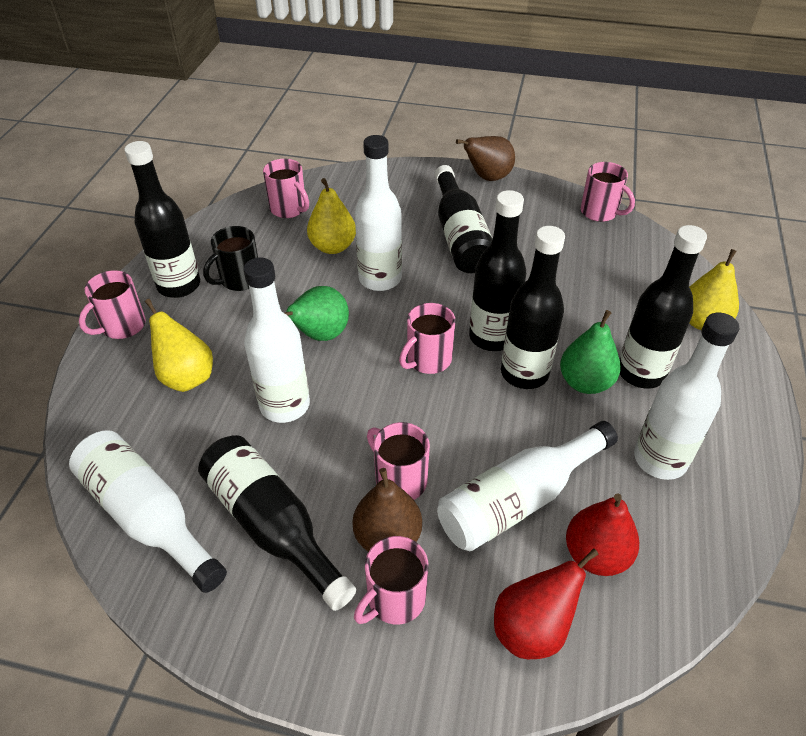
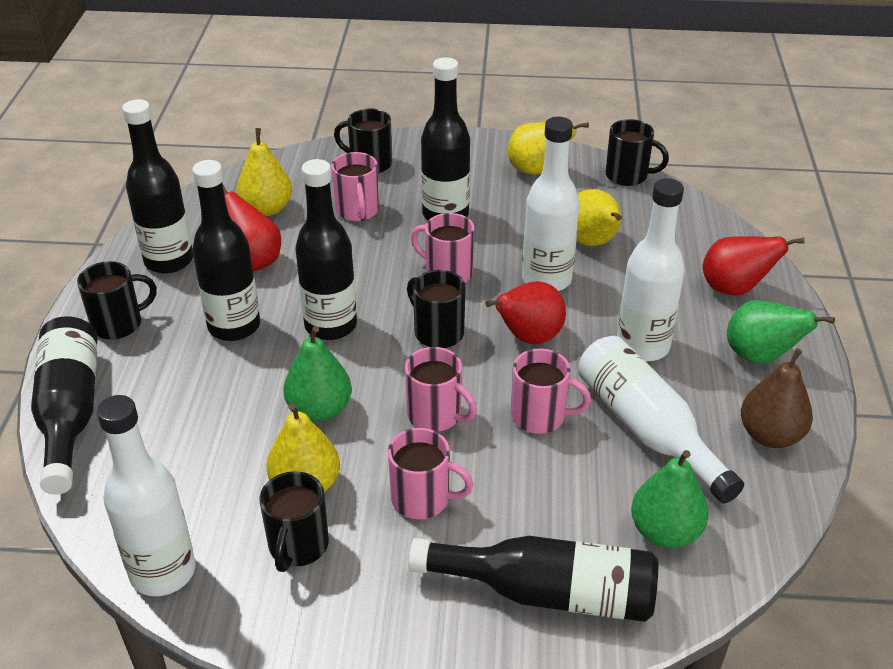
black mug: 1 -> 5
brown pear: 2 -> 1
green pear: 2 -> 3
pink mug: 6 -> 5
red pear: 2 -> 3
white bottle: 5 -> 4
yellow pear: 3 -> 4

